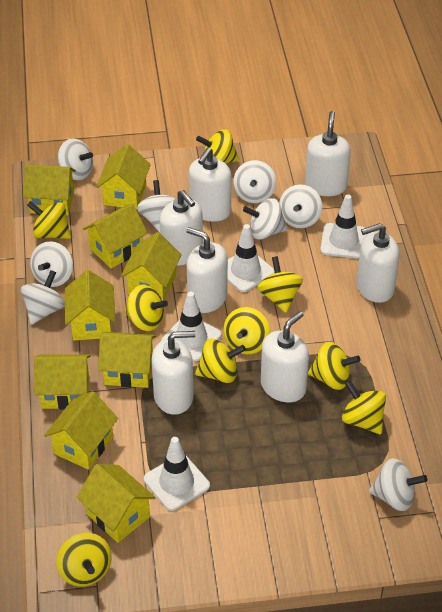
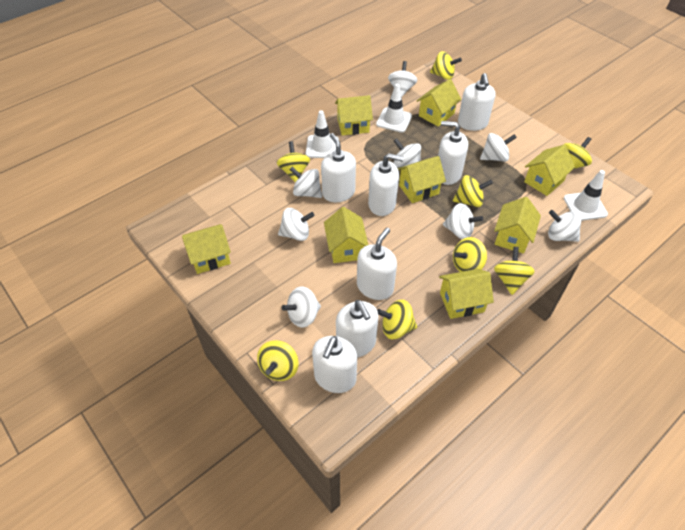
white traffic cone: 4 -> 3
yellow house: 9 -> 8
yellow spinning top: 9 -> 8

